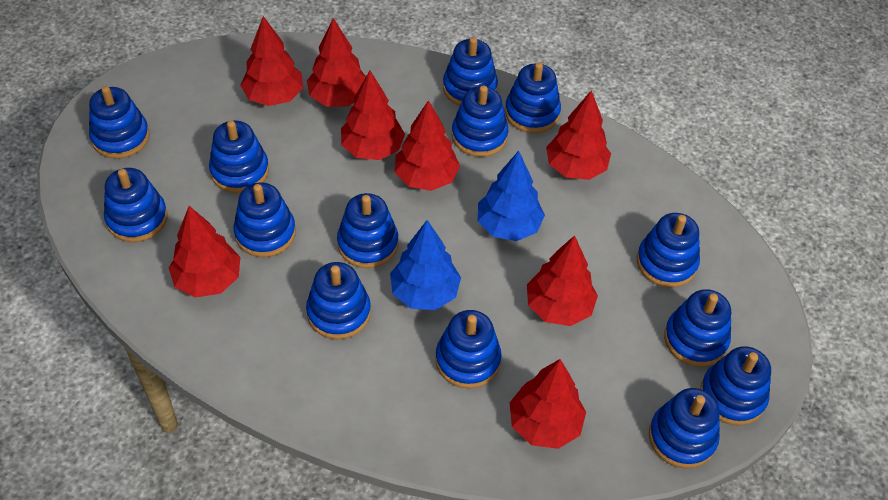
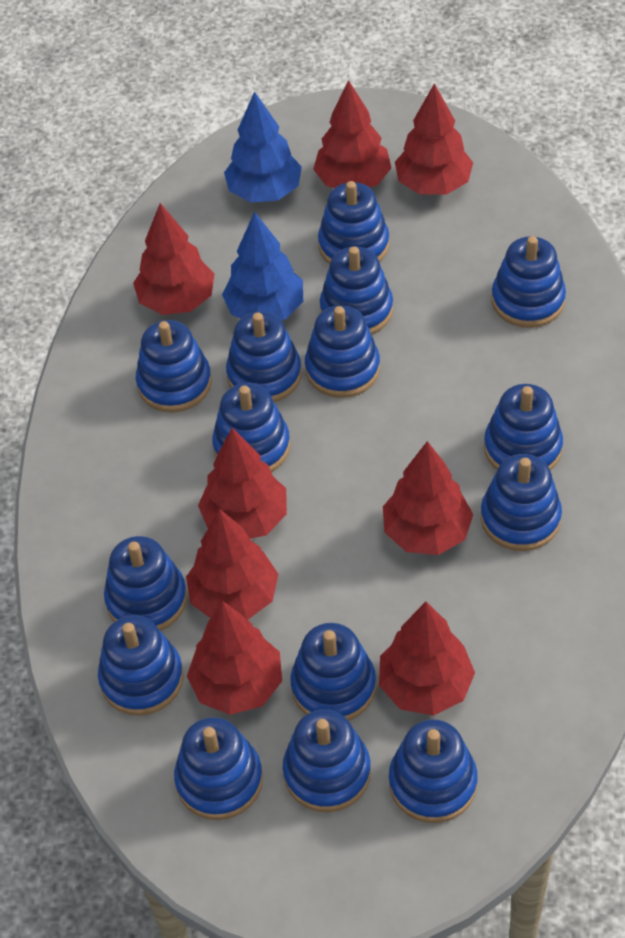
blue stacking toy: 14 -> 15

